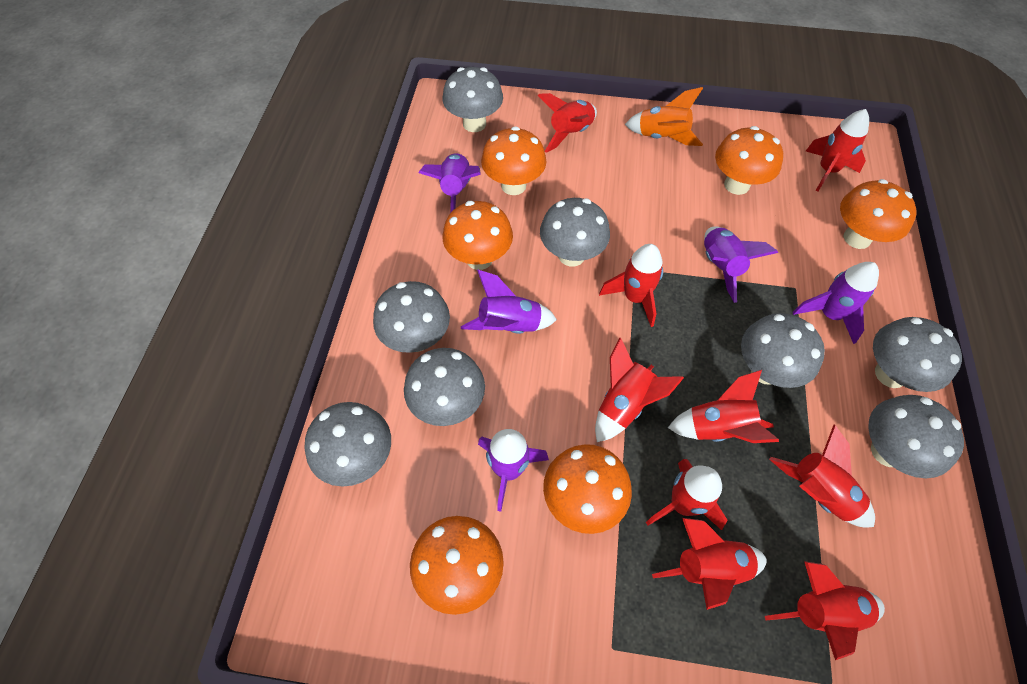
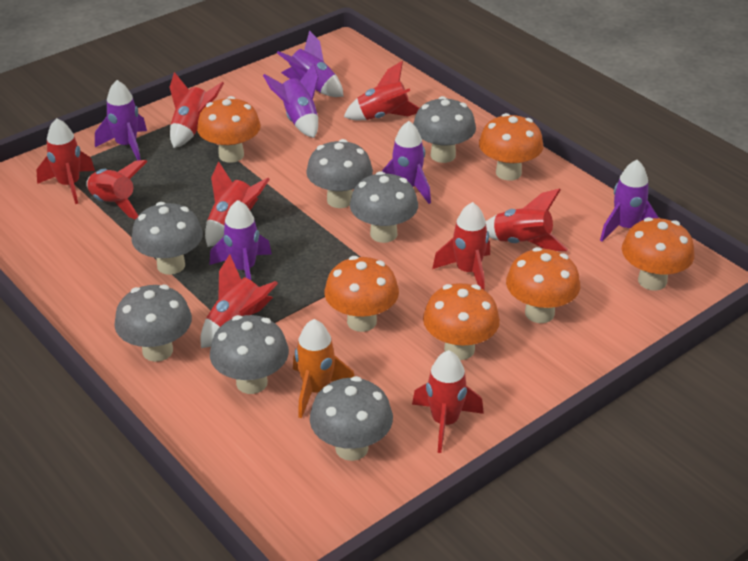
grey mushroom: 8 -> 7
purple rocket: 5 -> 6

